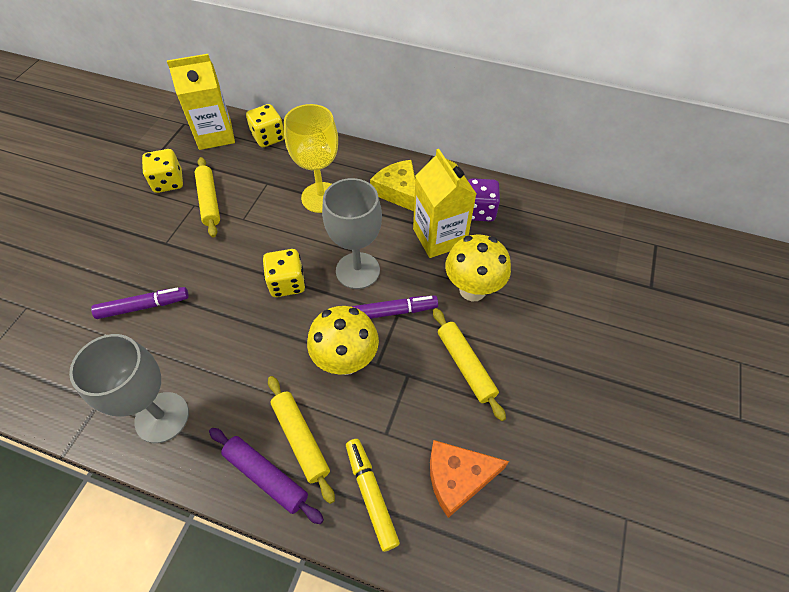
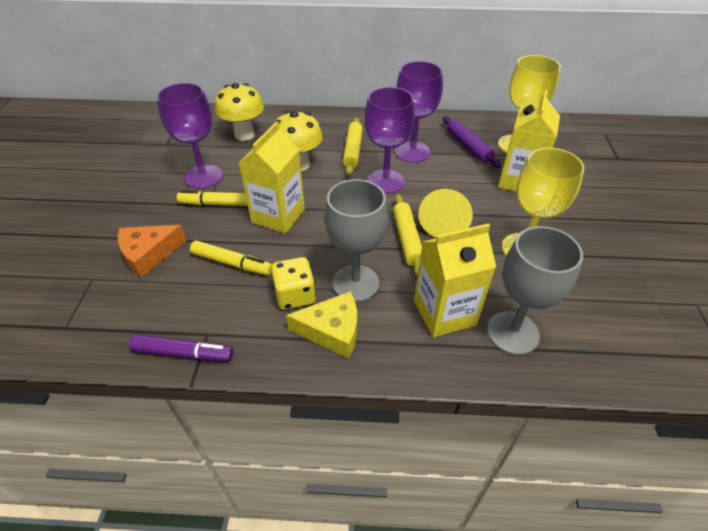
purple dice: 1 -> 0
purple goblet: 0 -> 3
purple marker: 2 -> 1
yellow carton: 2 -> 3
yellow cone: 0 -> 1
yellow dice: 3 -> 1
yellow goblet: 1 -> 2
yellow marker: 1 -> 2
yellow rolling pin: 3 -> 2

